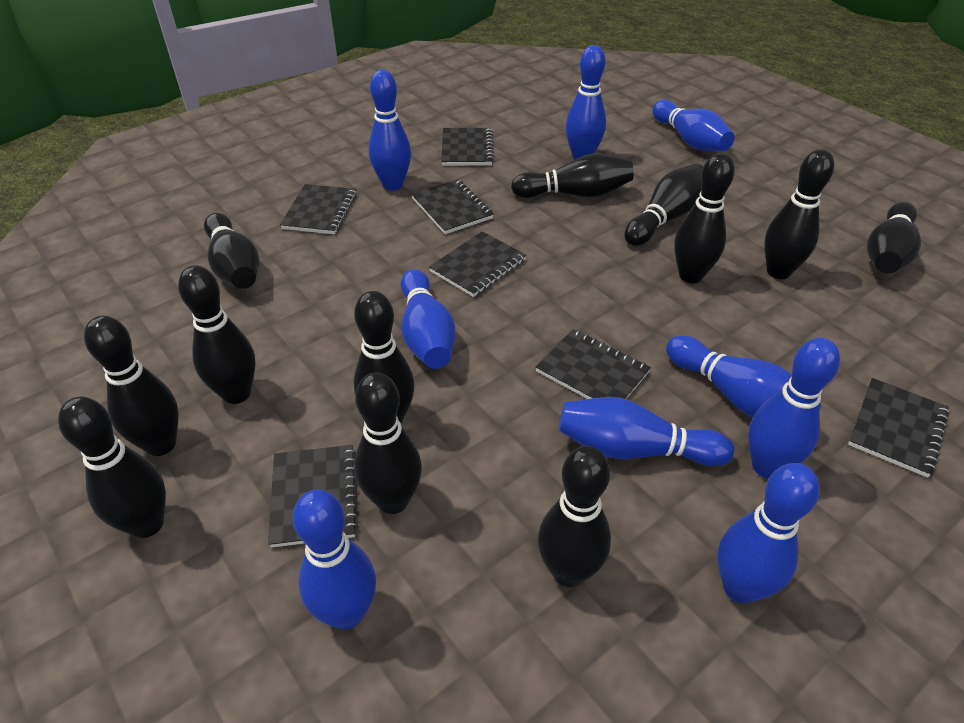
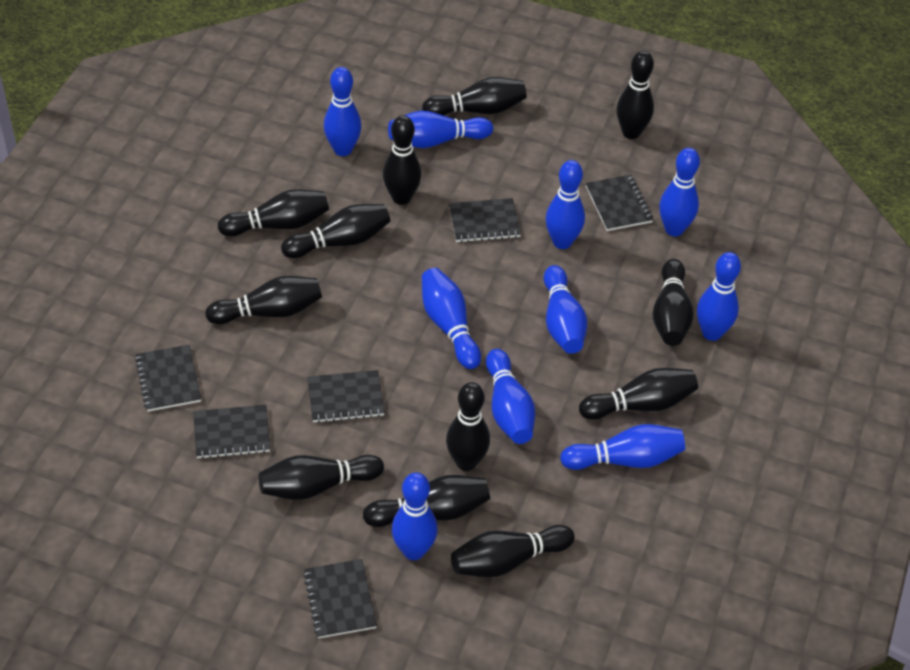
black notebook: 7 -> 6
blue bowling pin: 9 -> 10

